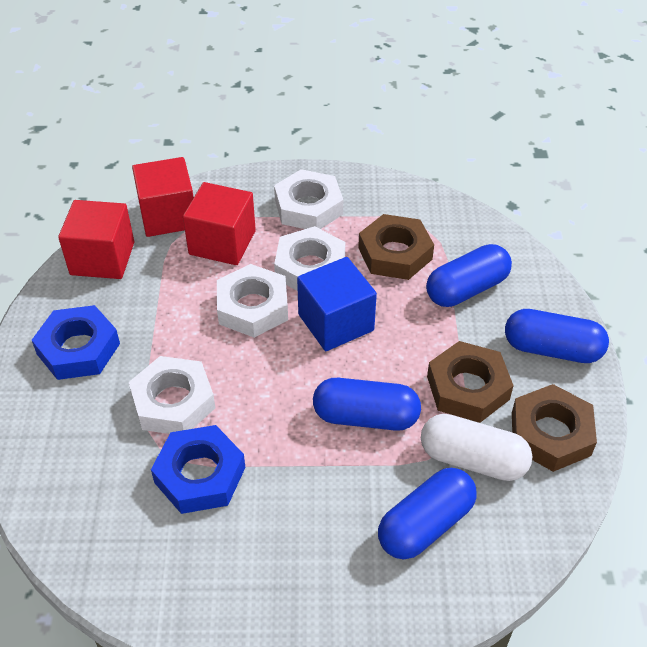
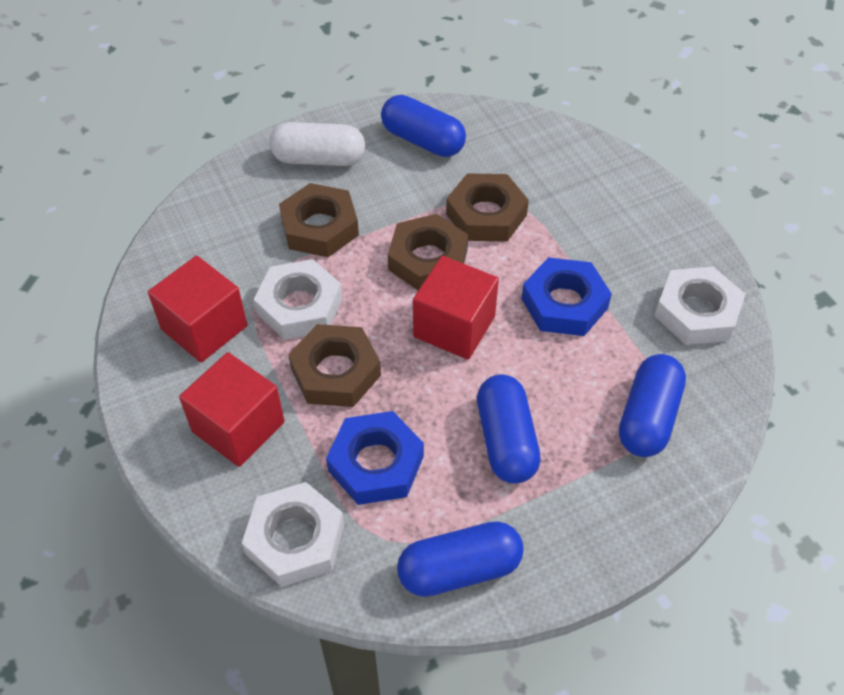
blue cube: 1 -> 0
brown nut: 3 -> 4
white nut: 4 -> 3

